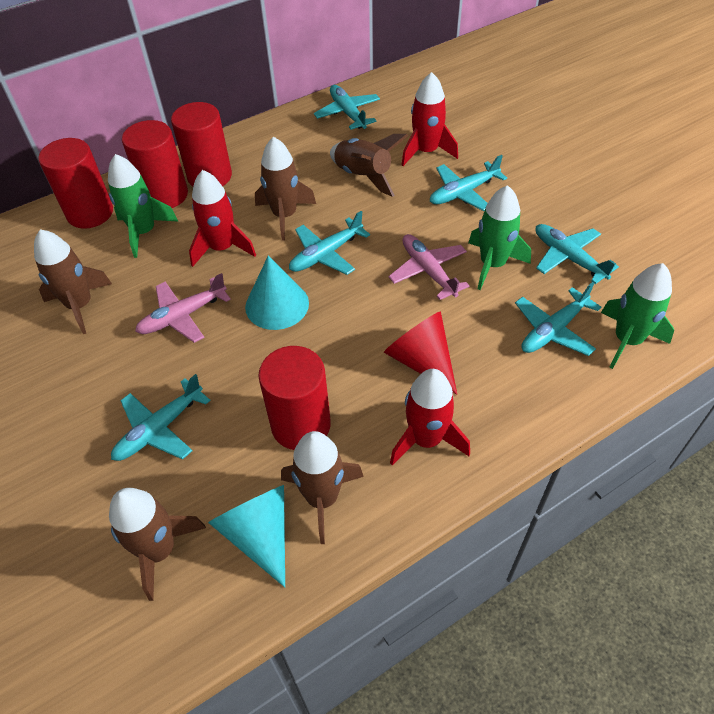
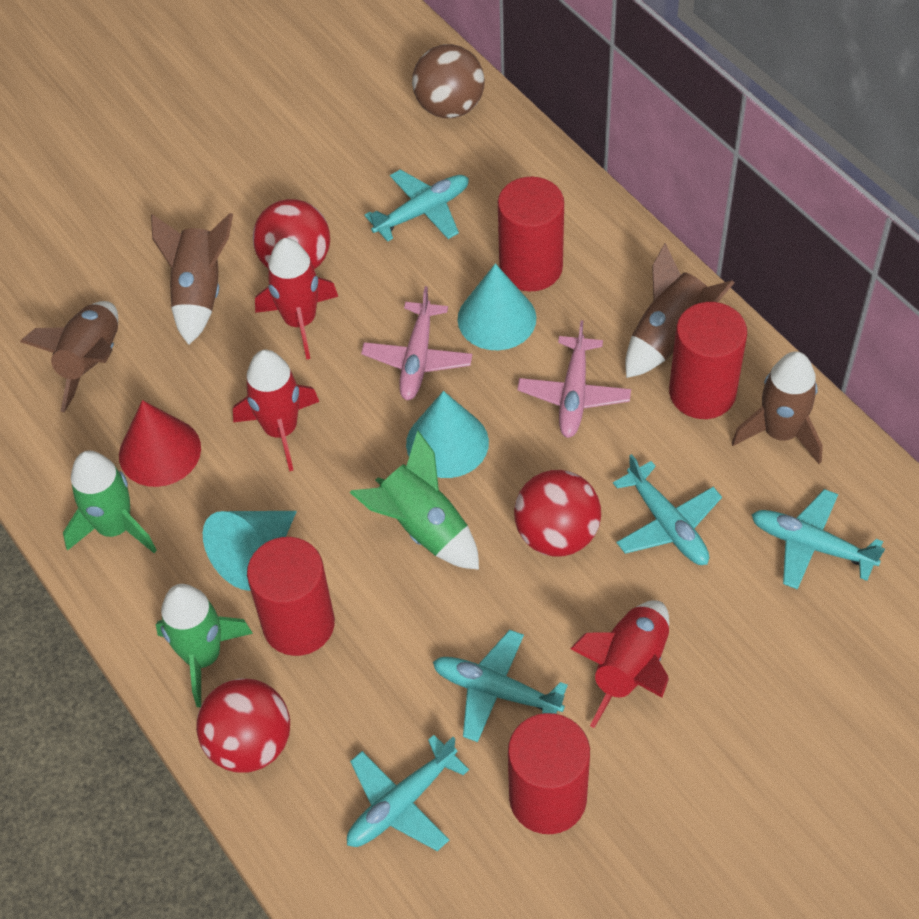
brown ball: 0 -> 1
brown rocket: 5 -> 4
red ball: 0 -> 3
turquoise cone: 2 -> 3
turquoise plane: 6 -> 5

